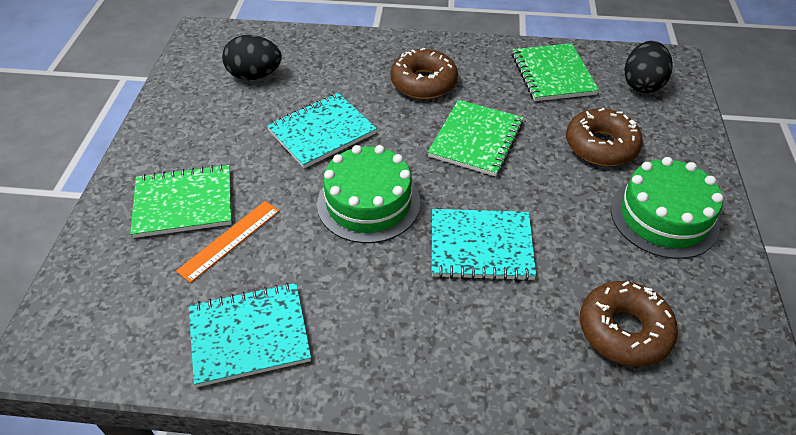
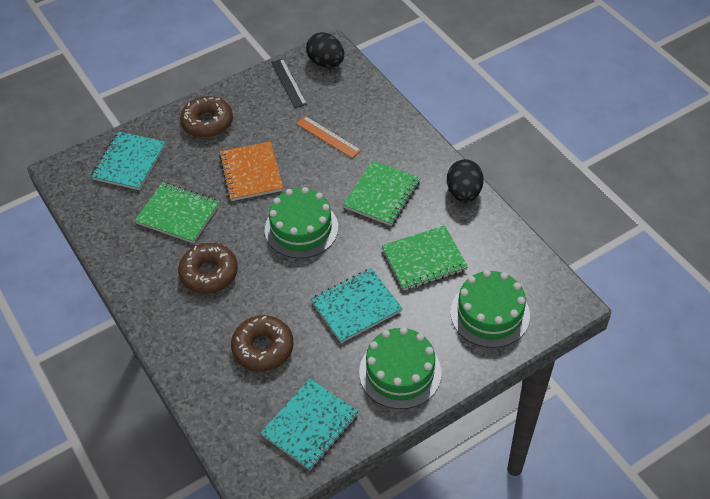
black ruler: 0 -> 1
green cake: 2 -> 3
orange notebook: 0 -> 1

